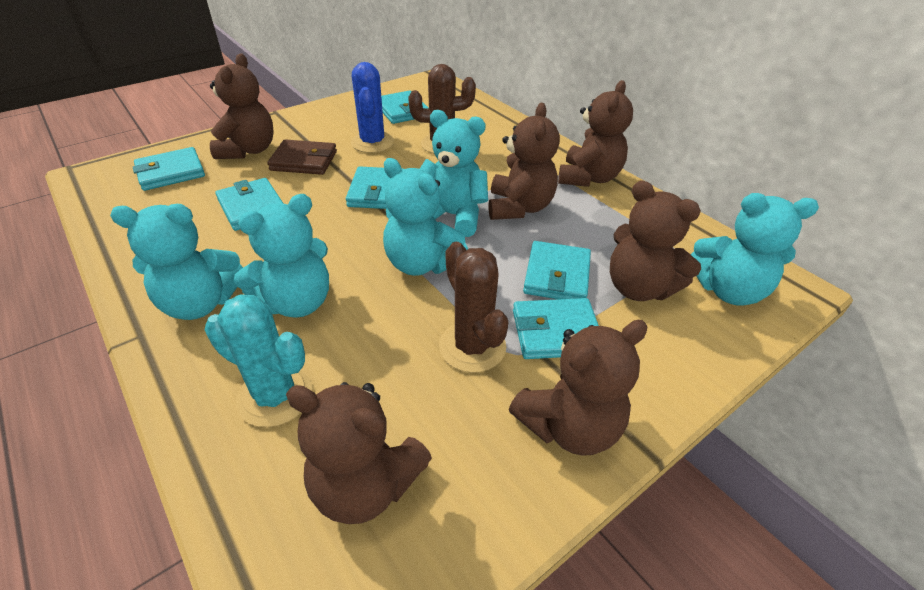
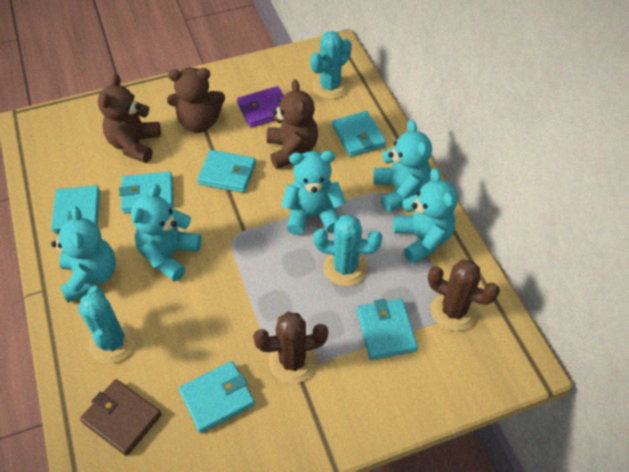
blue cactus: 1 -> 0
brown teddy bear: 6 -> 3
purple wallet: 0 -> 1
turquoise cactus: 1 -> 3

